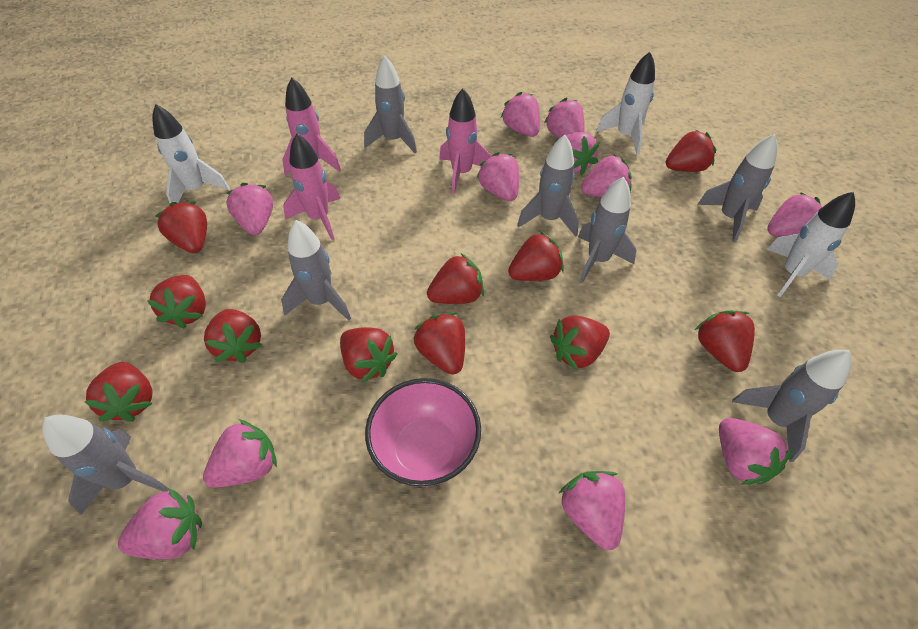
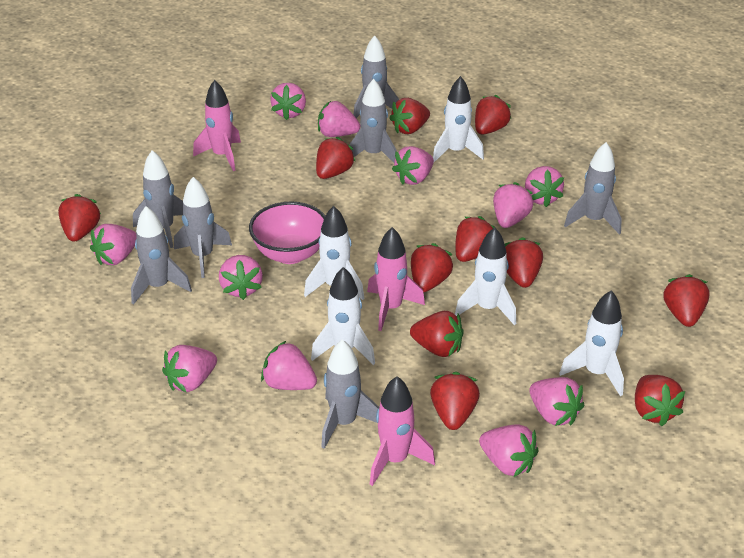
white rocket: 3 -> 5

